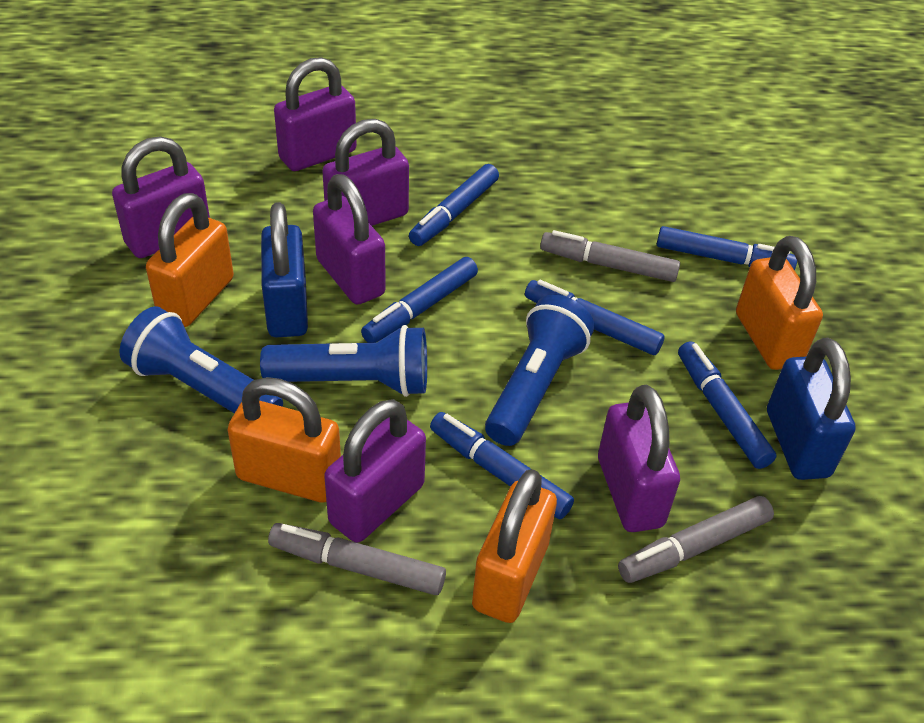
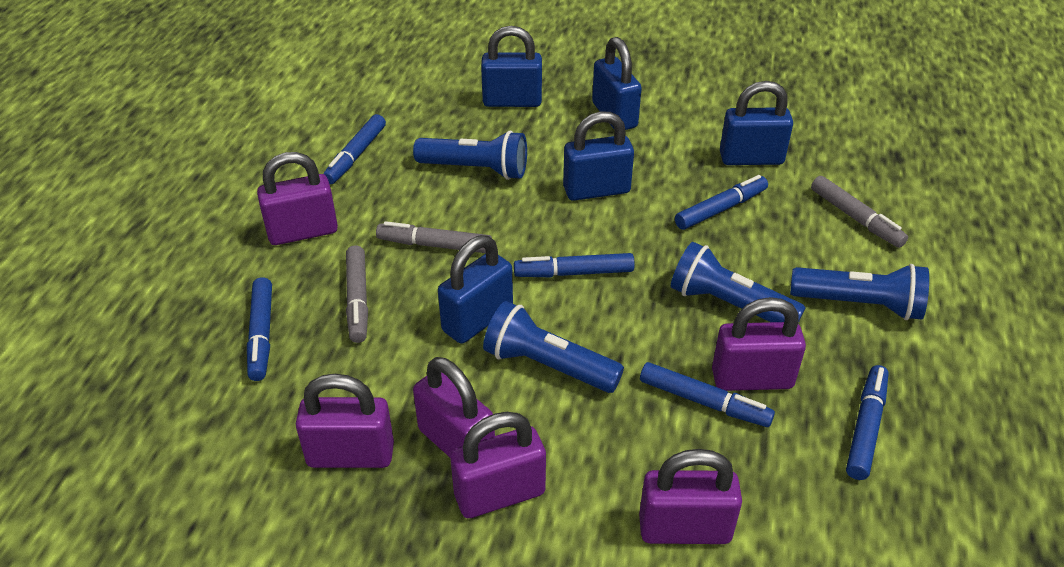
blue flashlight: 3 -> 4
blue padlock: 2 -> 5
orange padlock: 4 -> 0

